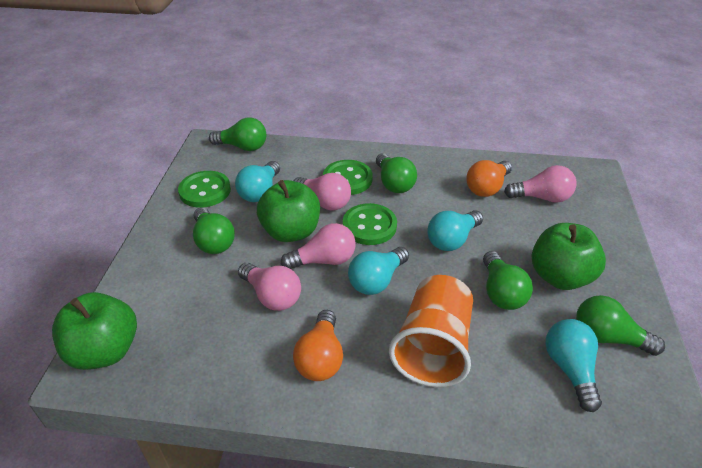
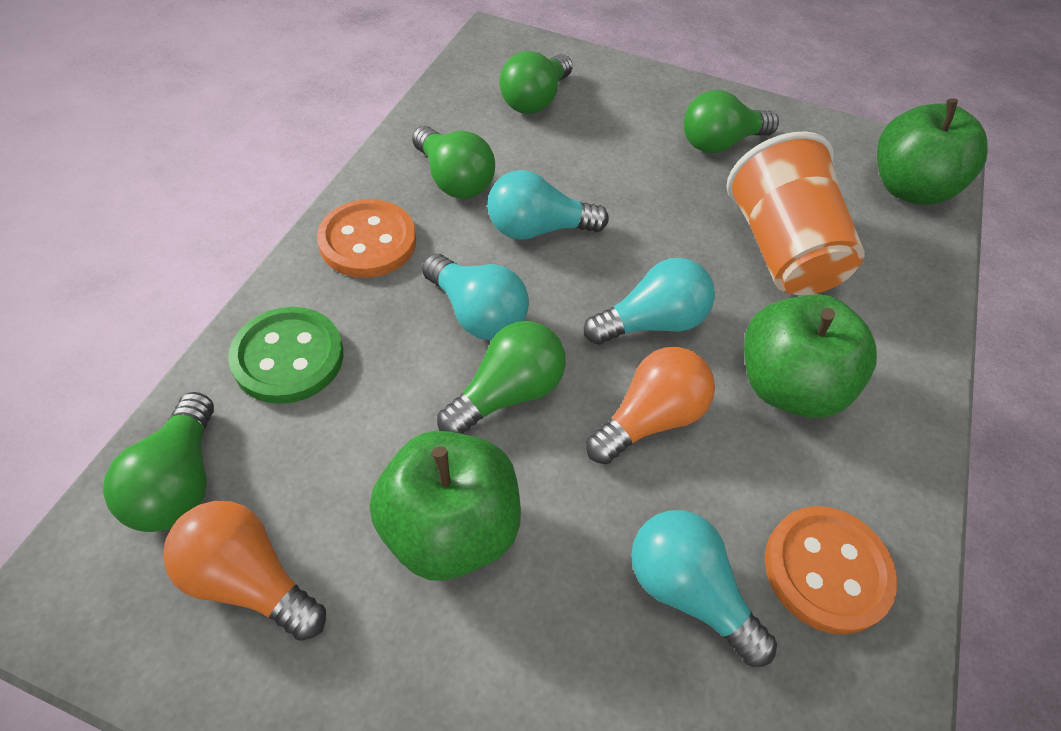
green button: 3 -> 1
orange button: 0 -> 2
pink light bulb: 4 -> 0

